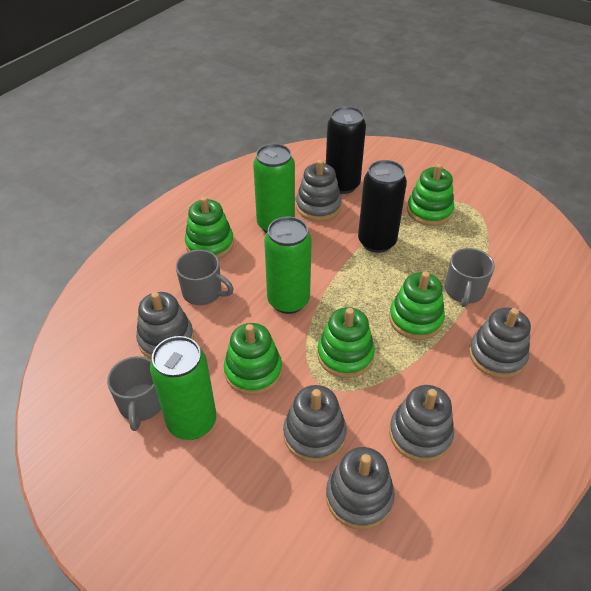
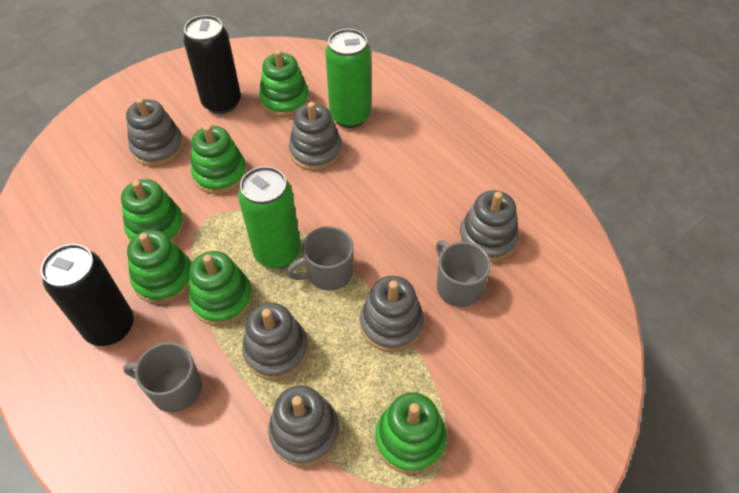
green can: 3 -> 2
green stacking toy: 5 -> 6

